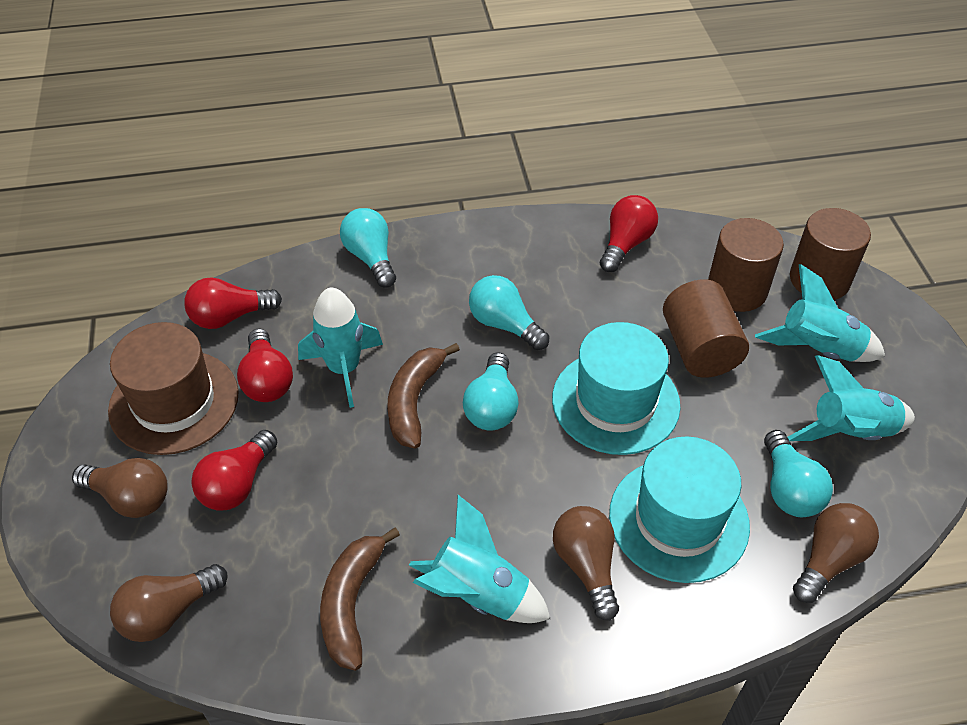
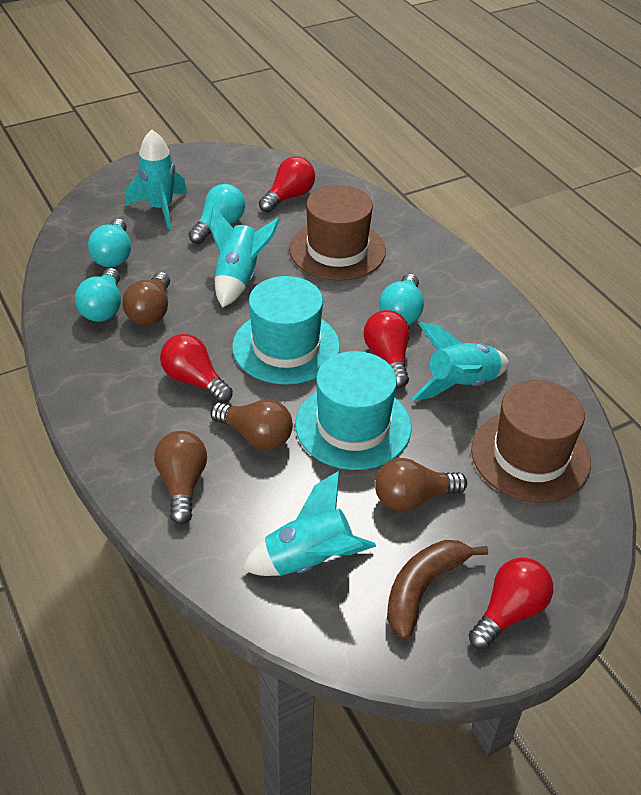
brown banana: 2 -> 1
brown cylinder: 3 -> 0
brown hat: 1 -> 2

